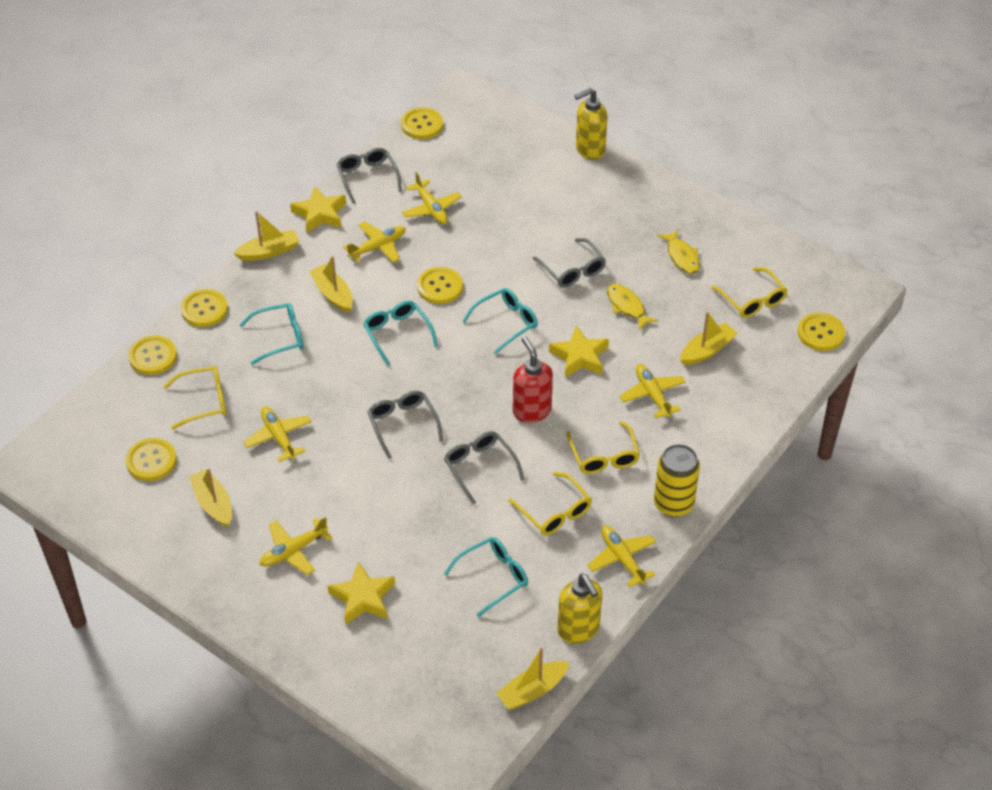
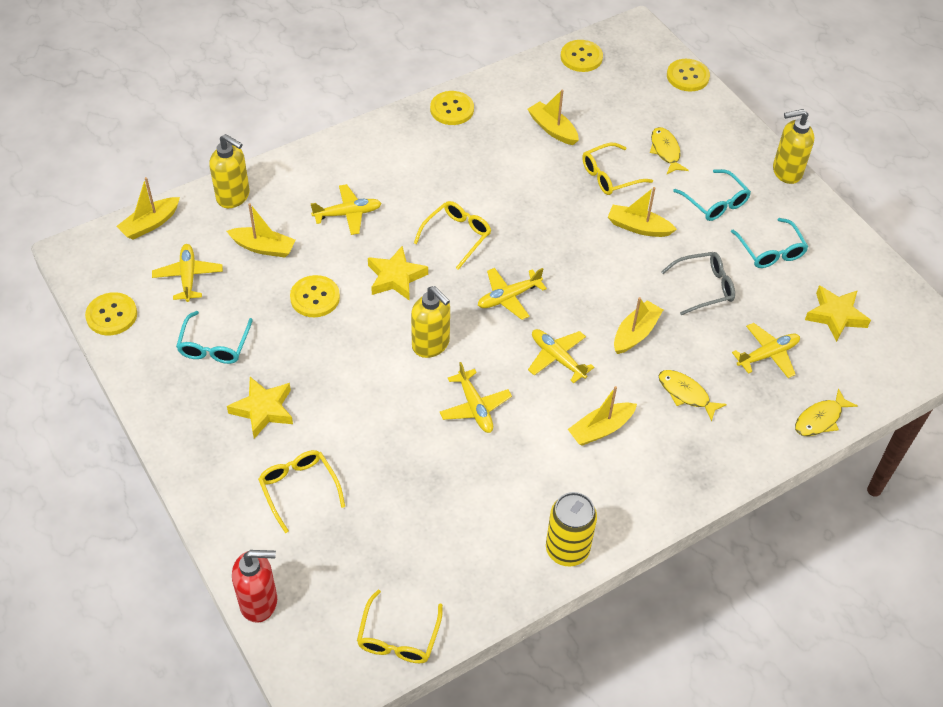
grey glasses: 4 -> 1
turquoise glasses: 4 -> 3
yellow boat: 5 -> 6
yellow button: 6 -> 5
yellow fish: 2 -> 3
yellow soap dispenser: 2 -> 3

